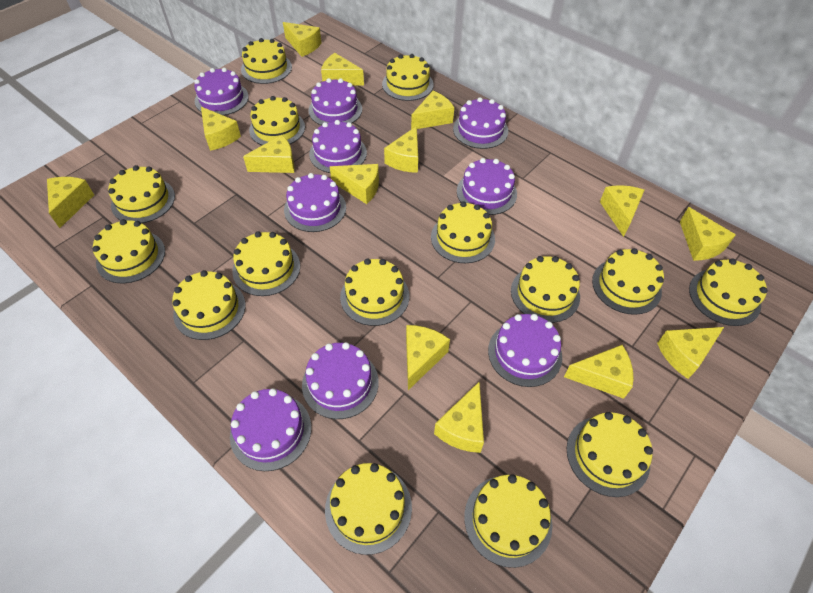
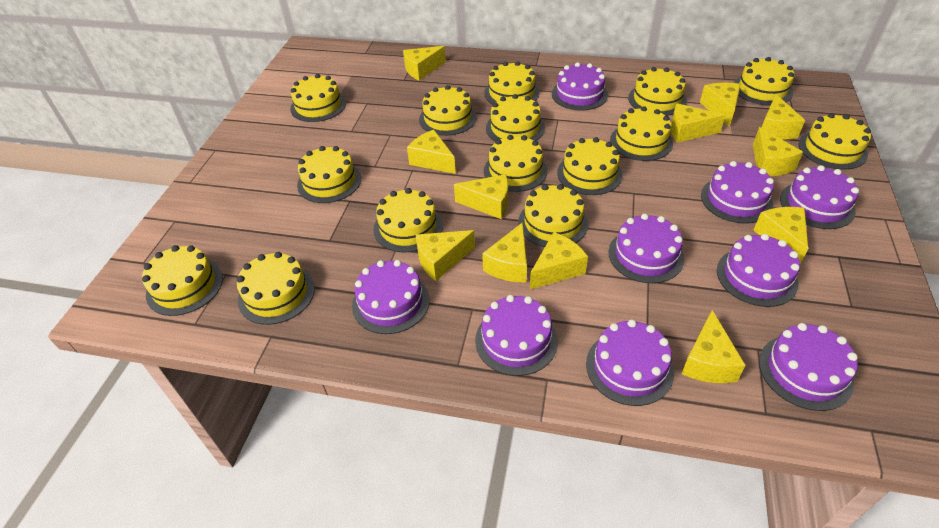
yellow cheese: 14 -> 12

